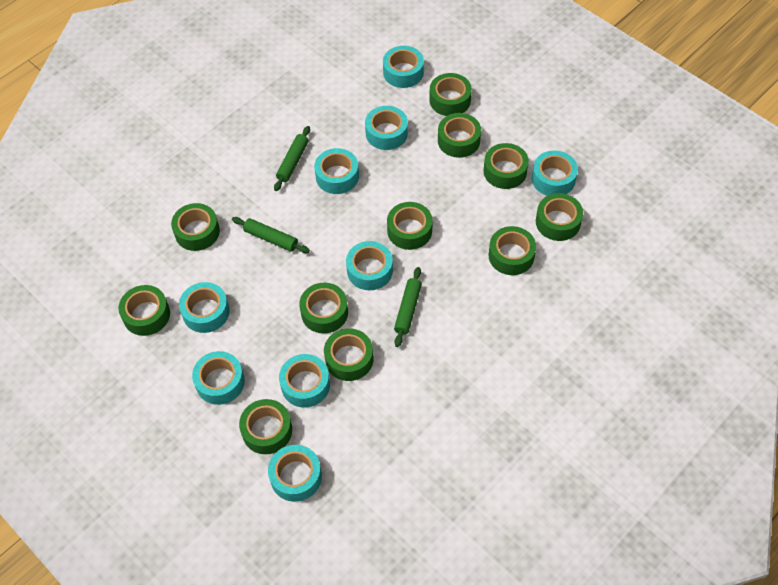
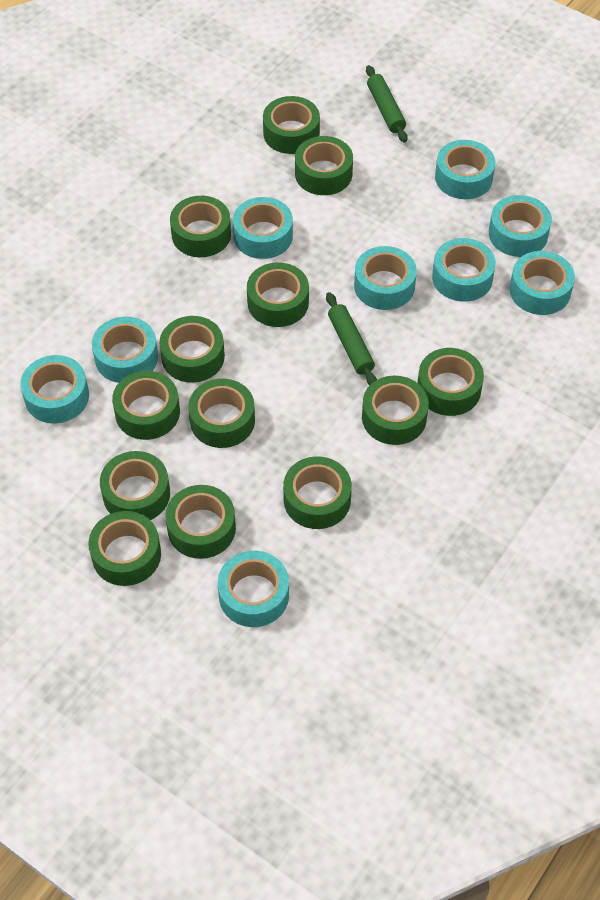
green rolling pin: 3 -> 2
green tape: 11 -> 13

